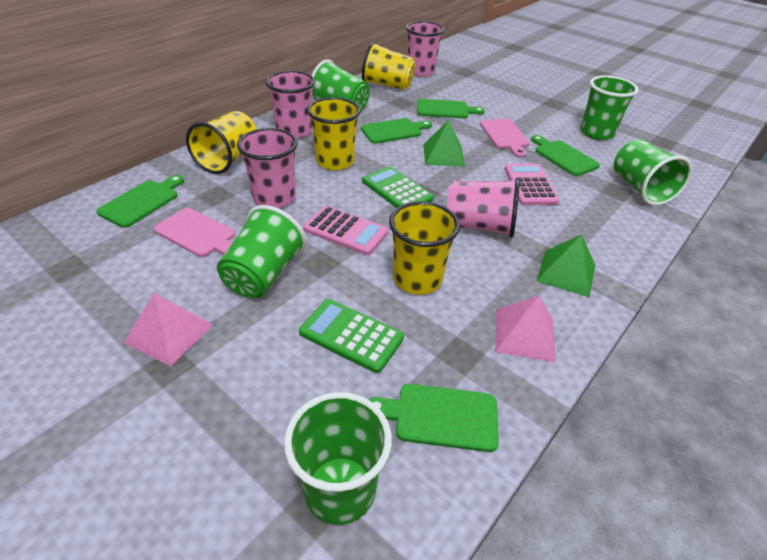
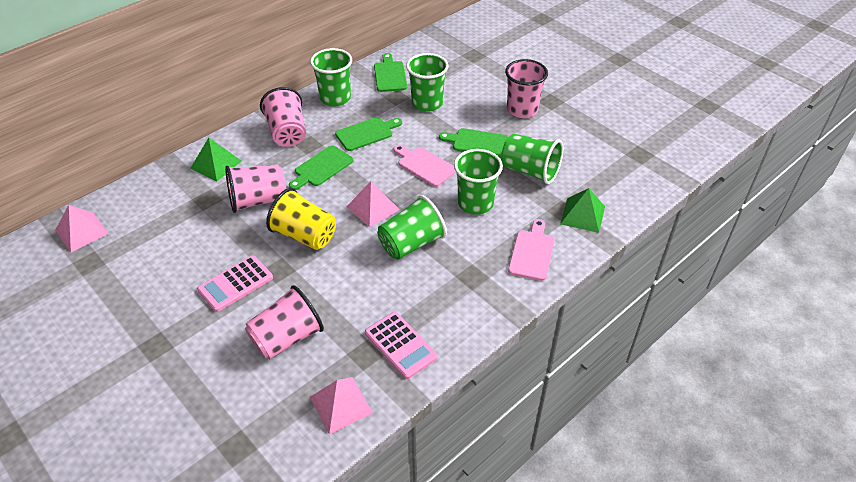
green calculator: 2 -> 0
green cutting board: 5 -> 4
pink pyramid: 2 -> 3
yellow cup: 4 -> 1

